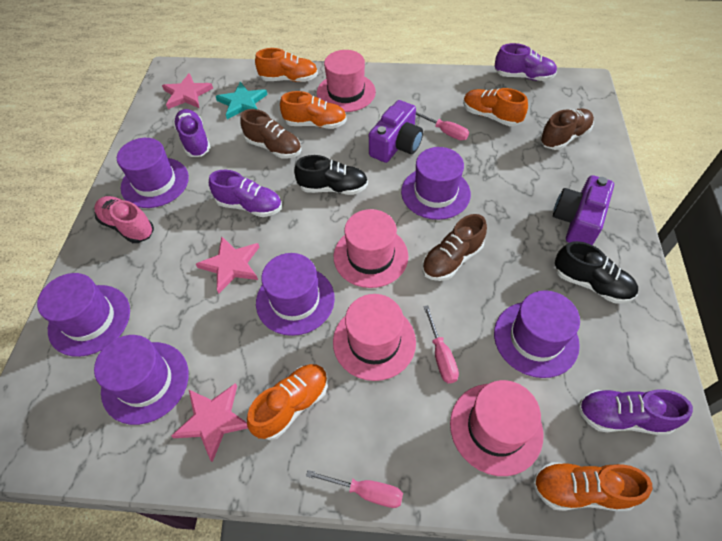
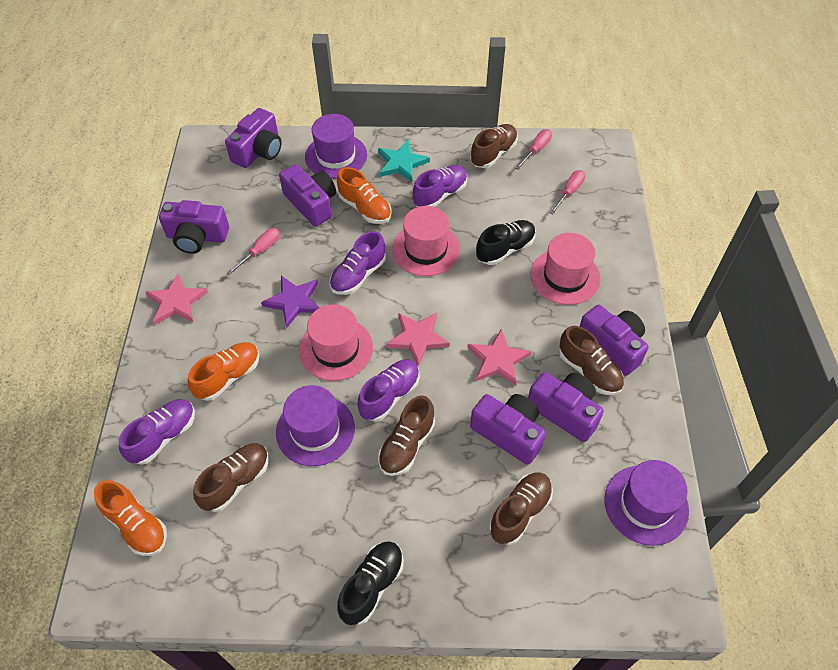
brown shoe: 3 -> 5
orange shoe: 5 -> 3
pink hat: 4 -> 3
pink shoe: 1 -> 0
purple camera: 2 -> 6
purple hat: 6 -> 3
purple star: 0 -> 1

